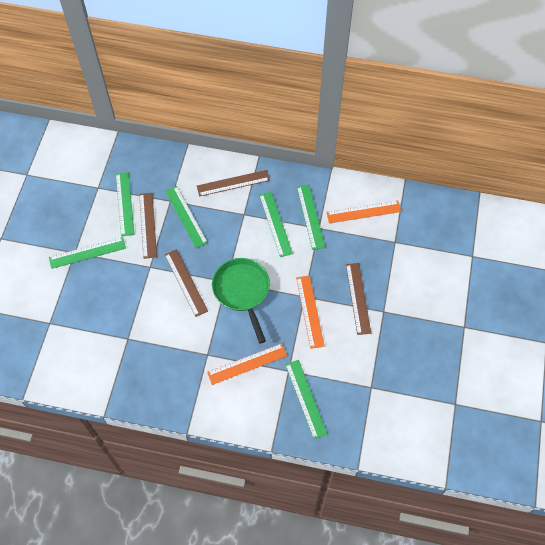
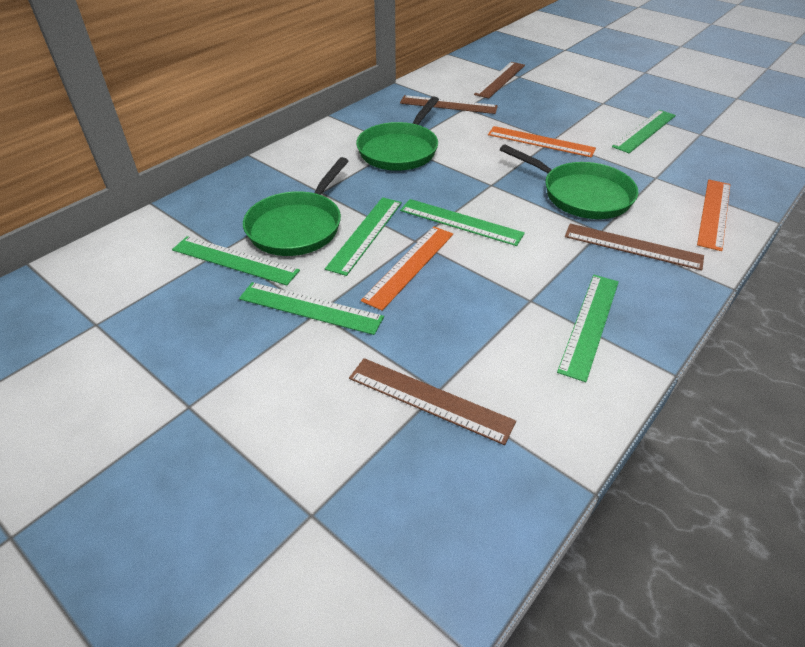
green pan: 1 -> 3

